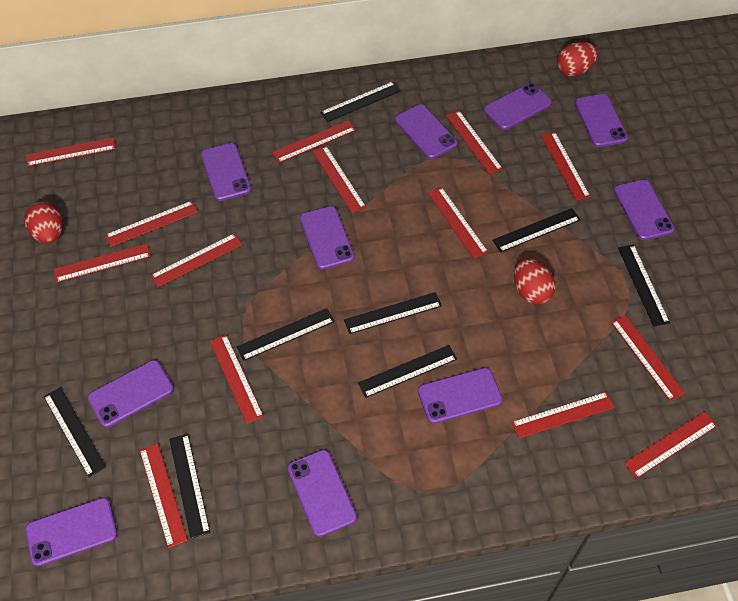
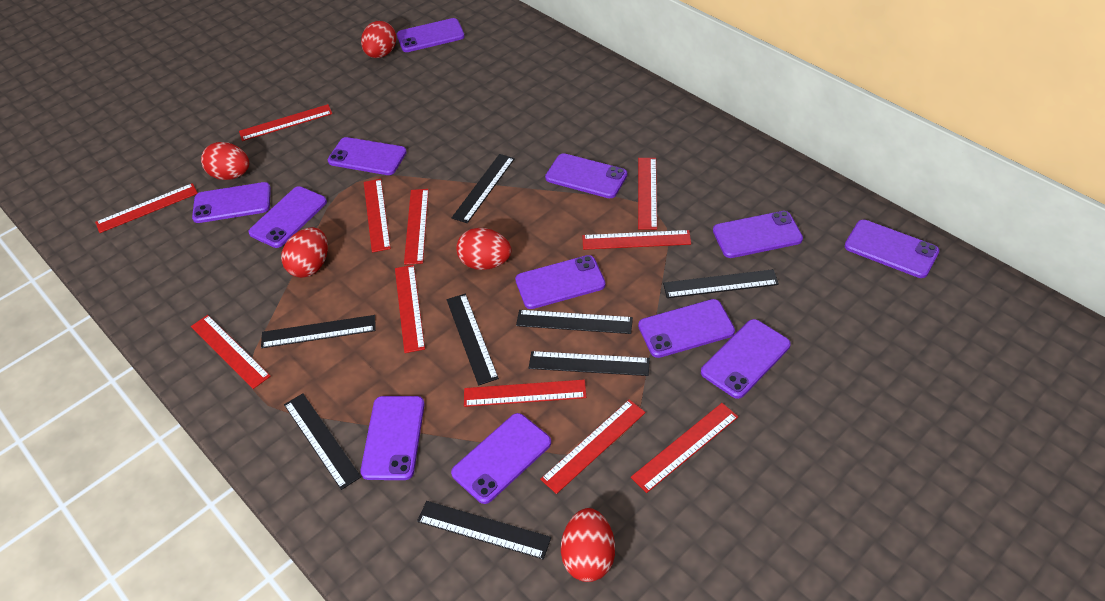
purple phone: 10 -> 12
red egg: 3 -> 5
red ruler: 14 -> 11

